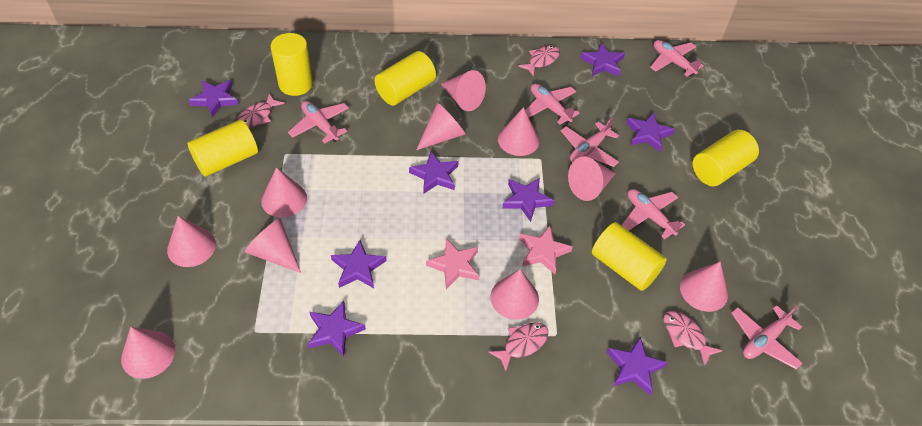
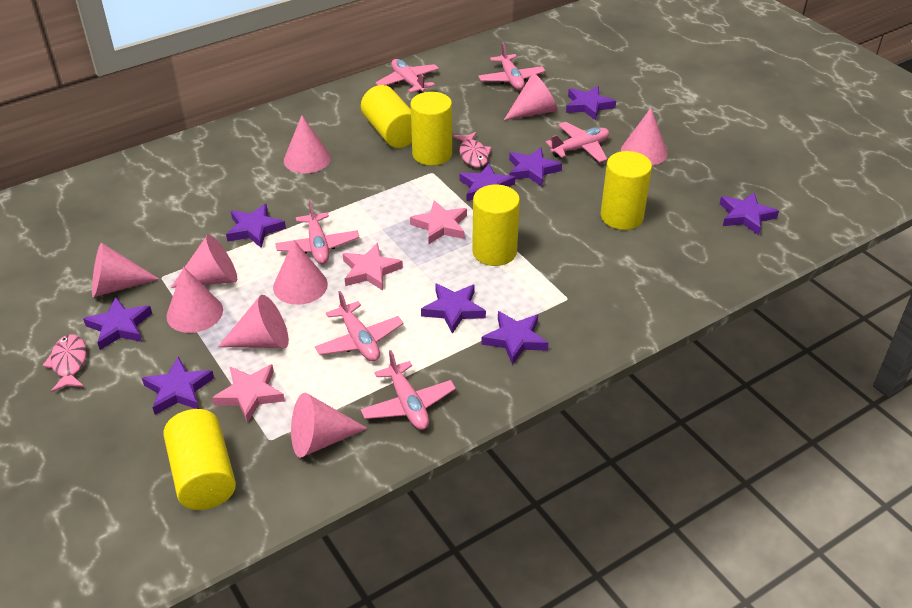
pink cone: 10 -> 9
pink fish: 4 -> 2
pink star: 2 -> 3
purple star: 8 -> 9

